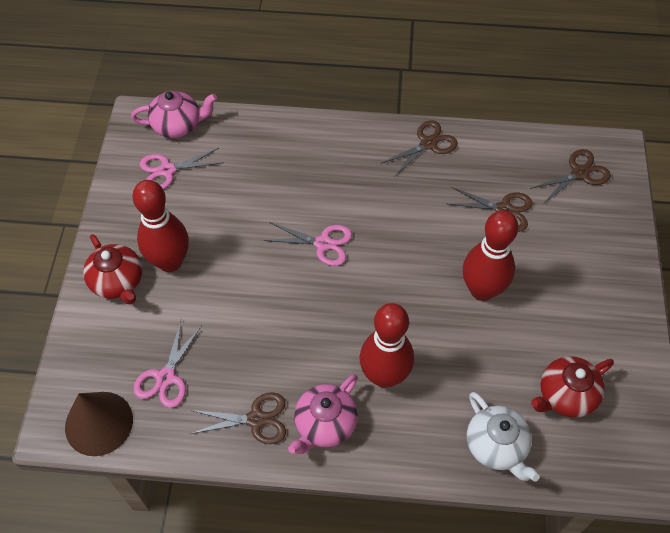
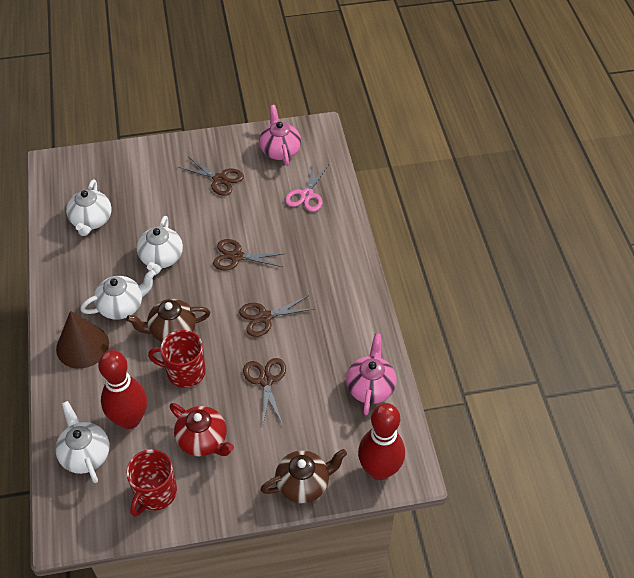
brown teapot: 0 -> 2
pink scissors: 3 -> 1
red bowling pin: 3 -> 2
red mug: 0 -> 2
red teapot: 2 -> 1
white teapot: 1 -> 4

